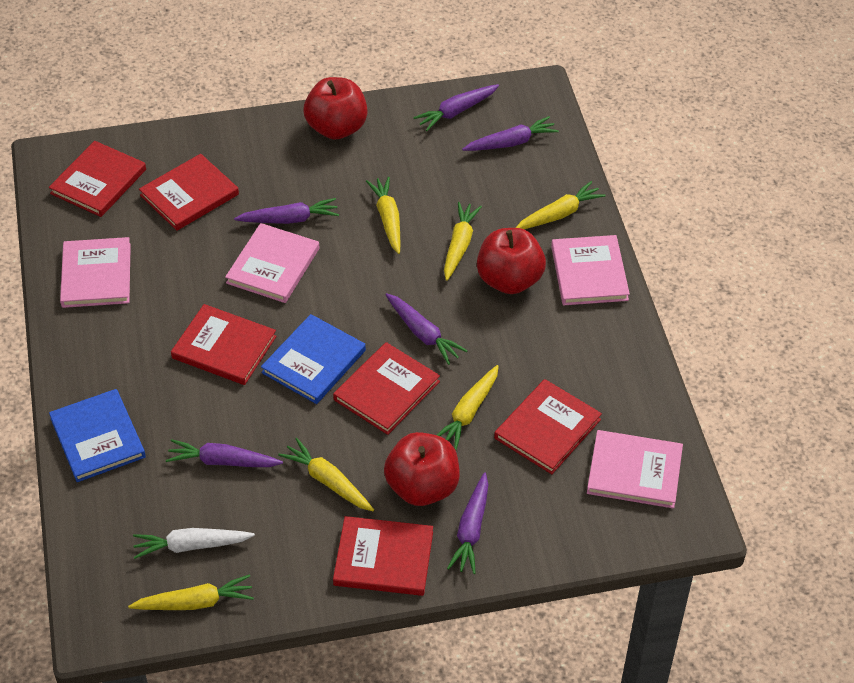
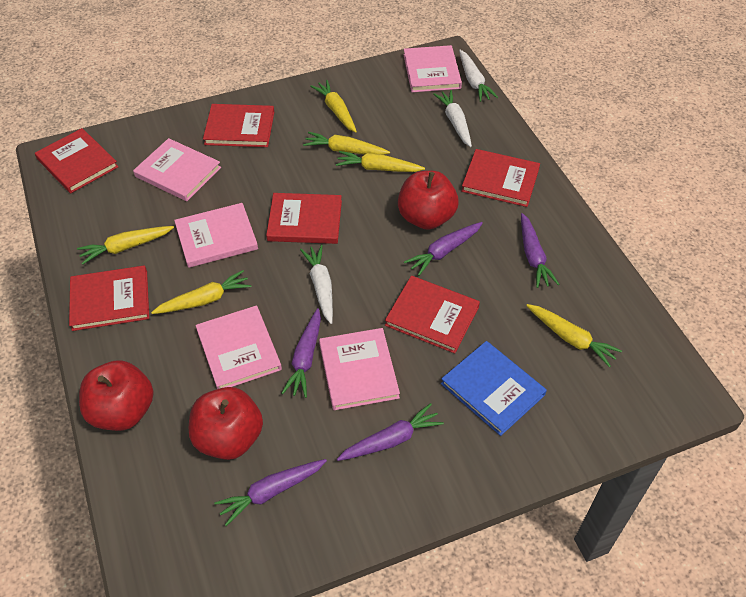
blue book: 2 -> 1
pink book: 4 -> 5
purple carrot: 6 -> 5
white carrot: 1 -> 3

